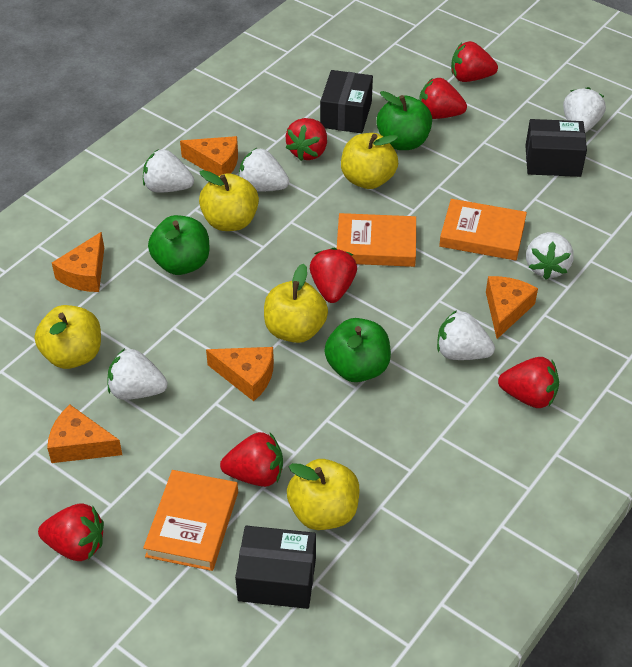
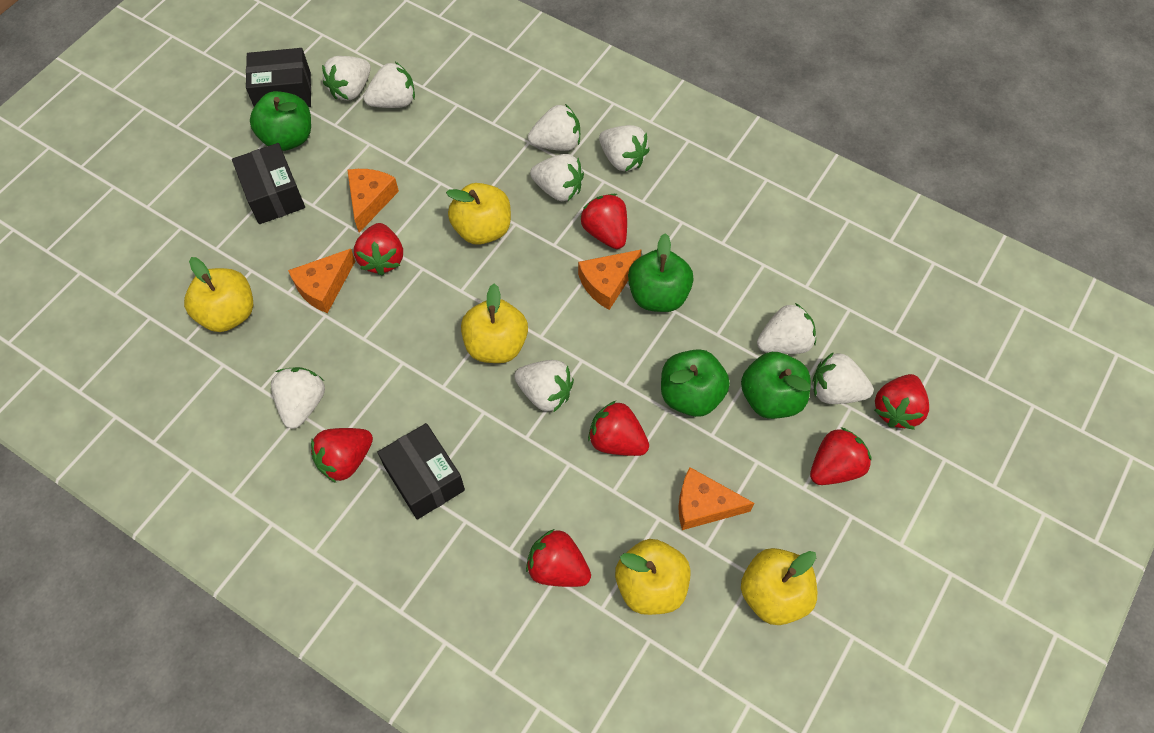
green apple: 3 -> 4
orange book: 3 -> 0
orange cheese: 5 -> 4
white strawberry: 6 -> 9

